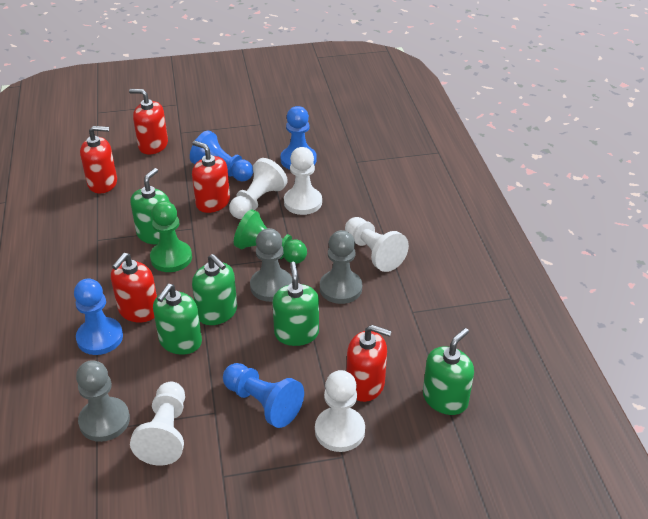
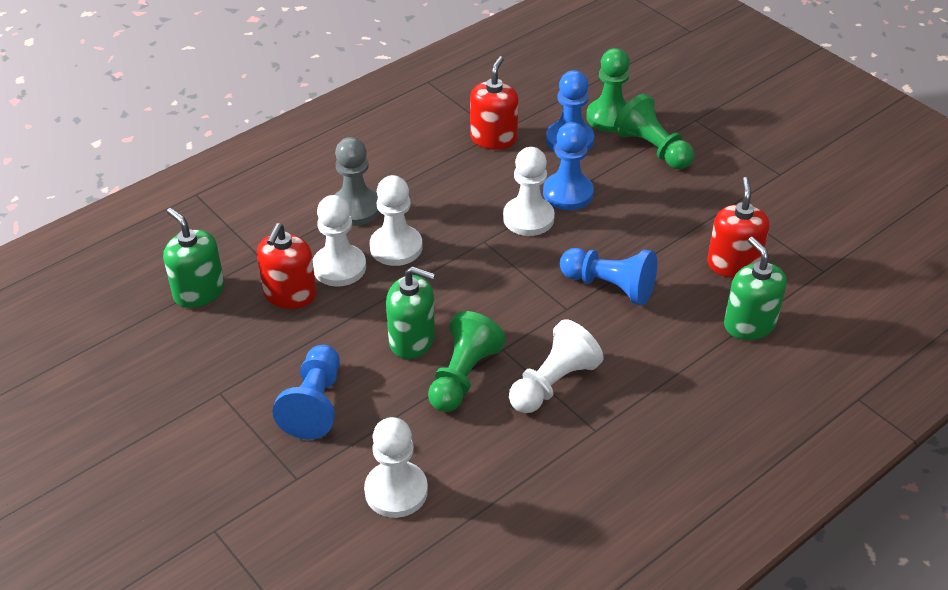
green pawn: 2 -> 3
green soap dispenser: 5 -> 3
grey pawn: 3 -> 1
red soap dispenser: 5 -> 3

